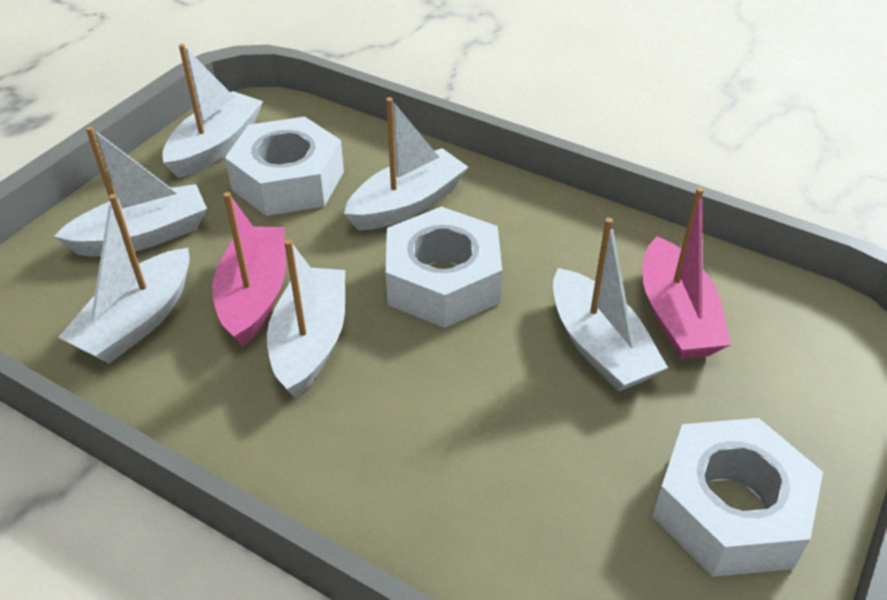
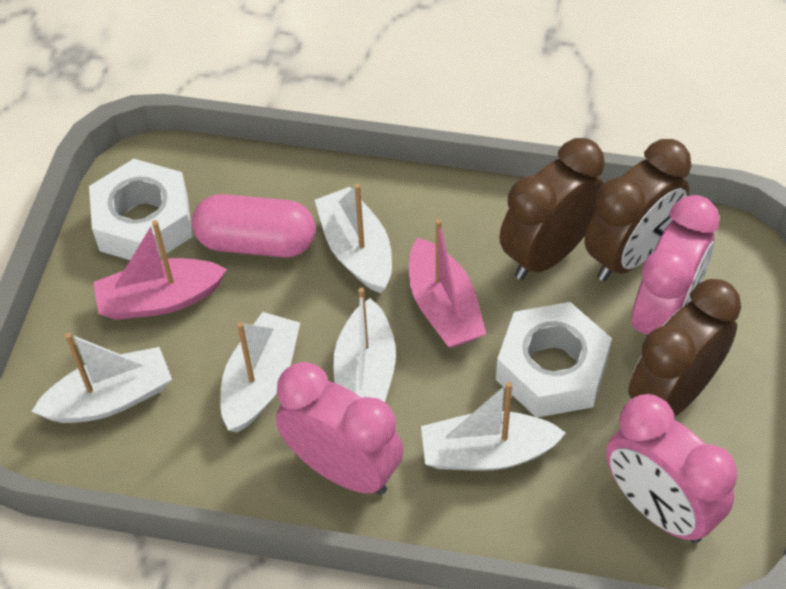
brown clock: 0 -> 3
pink capsule: 0 -> 1
pink clock: 0 -> 3
white boat: 6 -> 5
white nut: 3 -> 2

